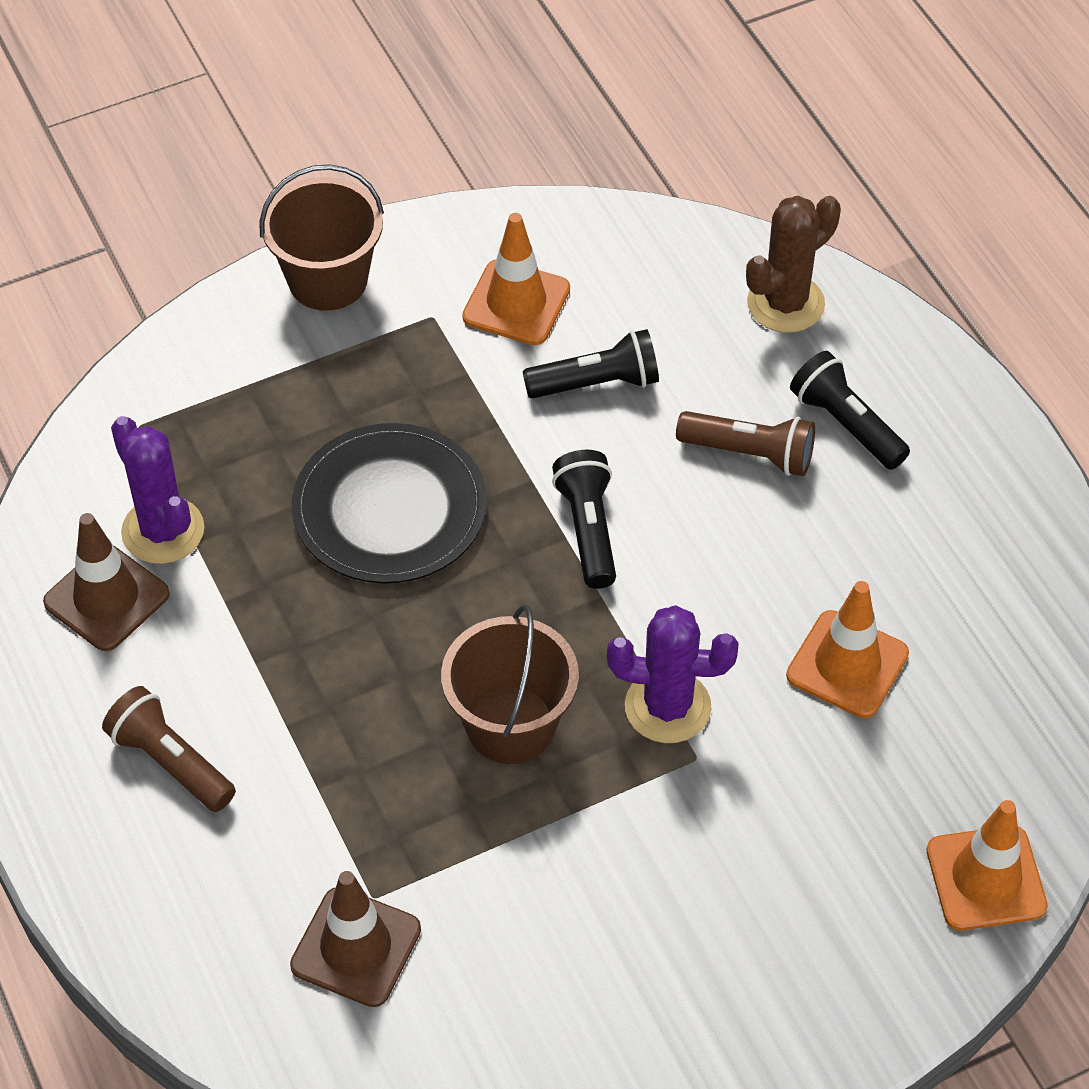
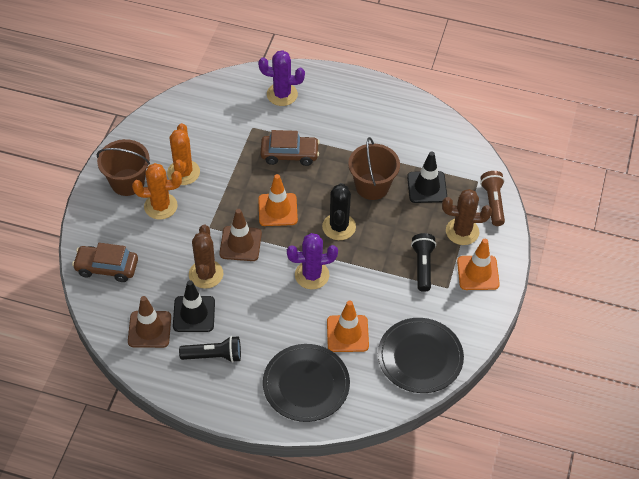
black cactus: 0 -> 1
black flashlight: 3 -> 2
black plate: 1 -> 2
black traffic cone: 0 -> 2
brown cactus: 1 -> 2
brown car: 0 -> 2
brown flashlight: 2 -> 1
orange cactus: 0 -> 2

